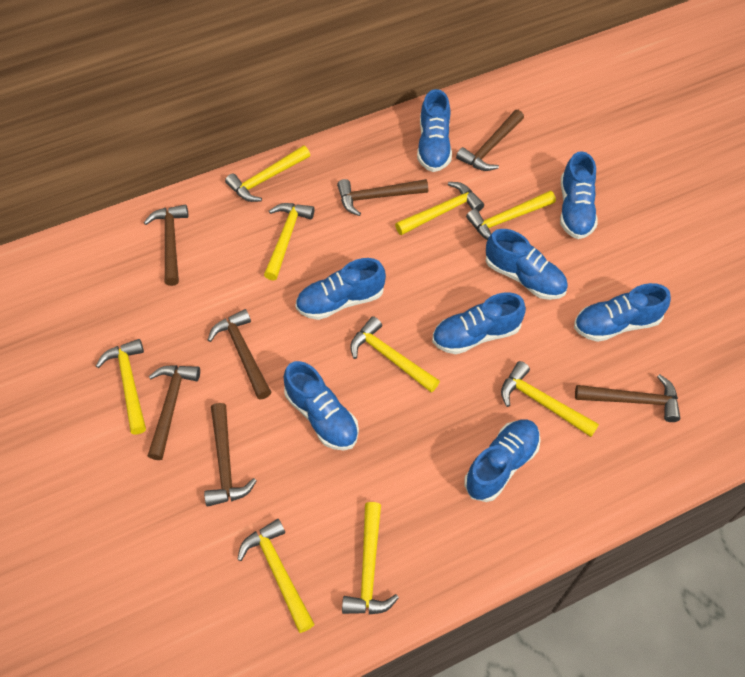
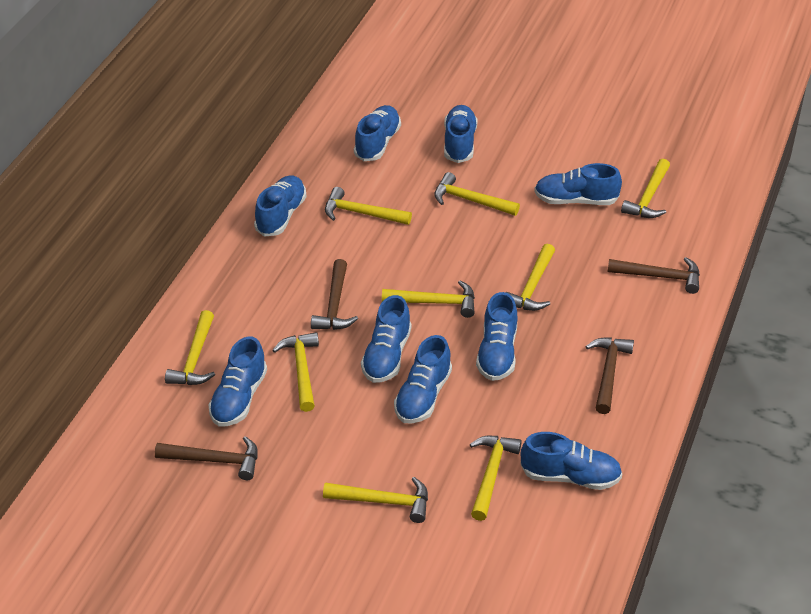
blue shoe: 8 -> 9
brown hammer: 7 -> 4

